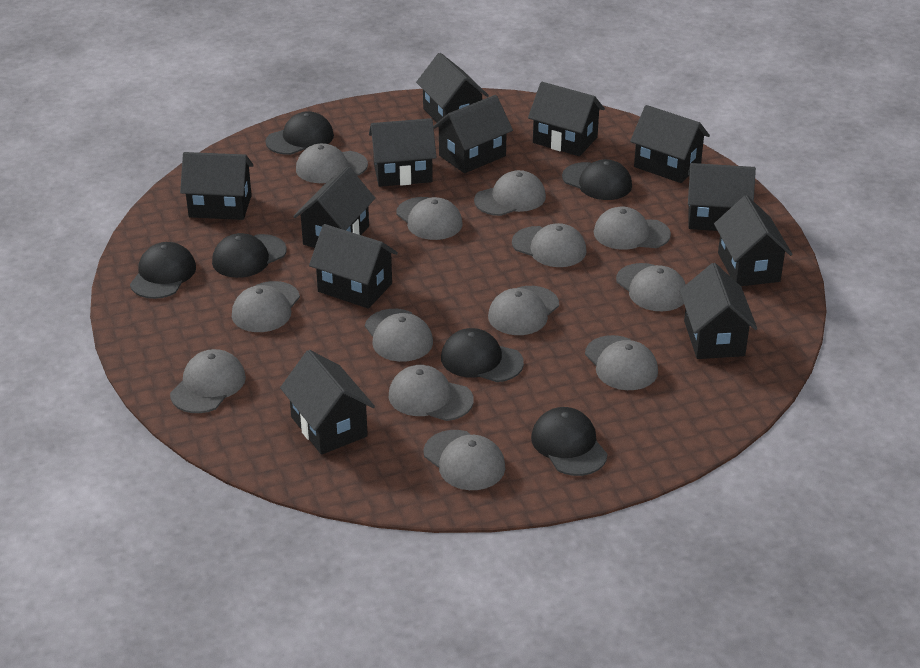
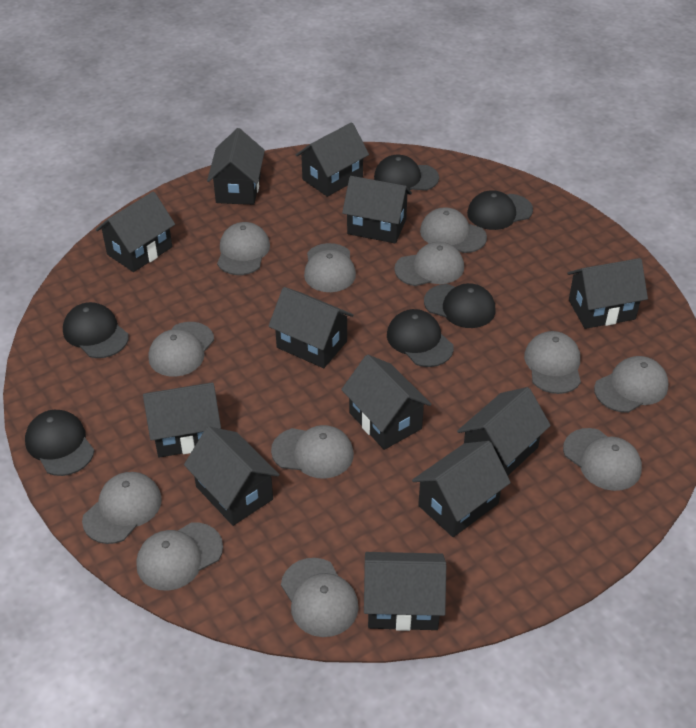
grey cap: 13 -> 12

